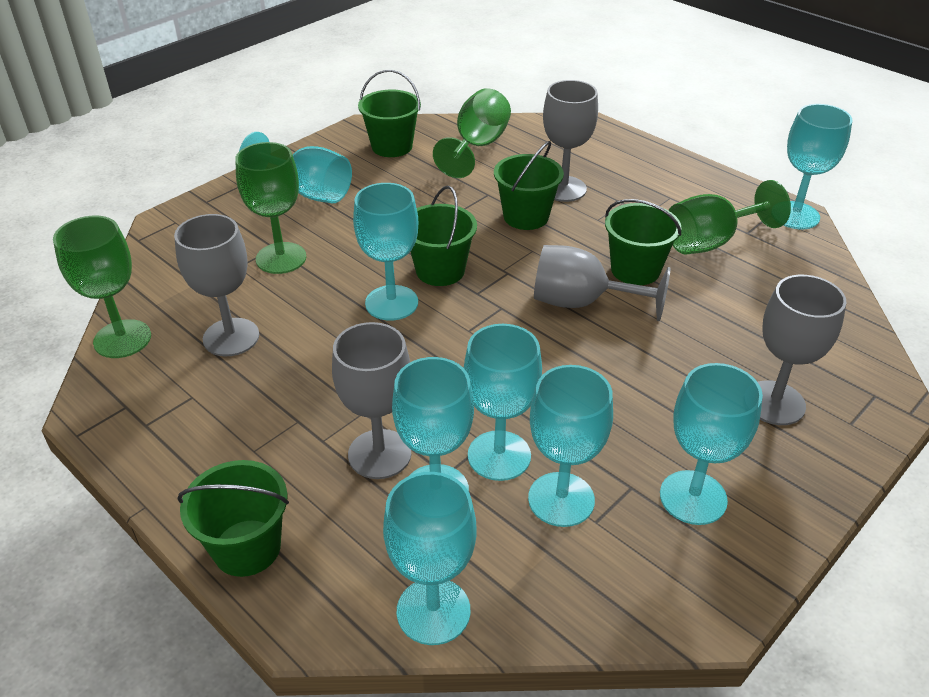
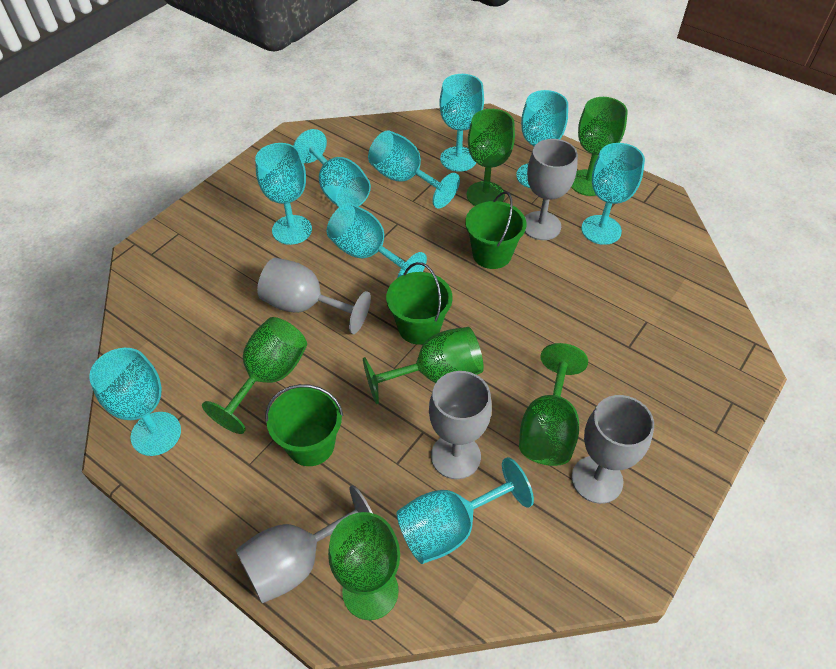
green bucket: 5 -> 3
green goblet: 4 -> 6
turquoise goblet: 8 -> 9

